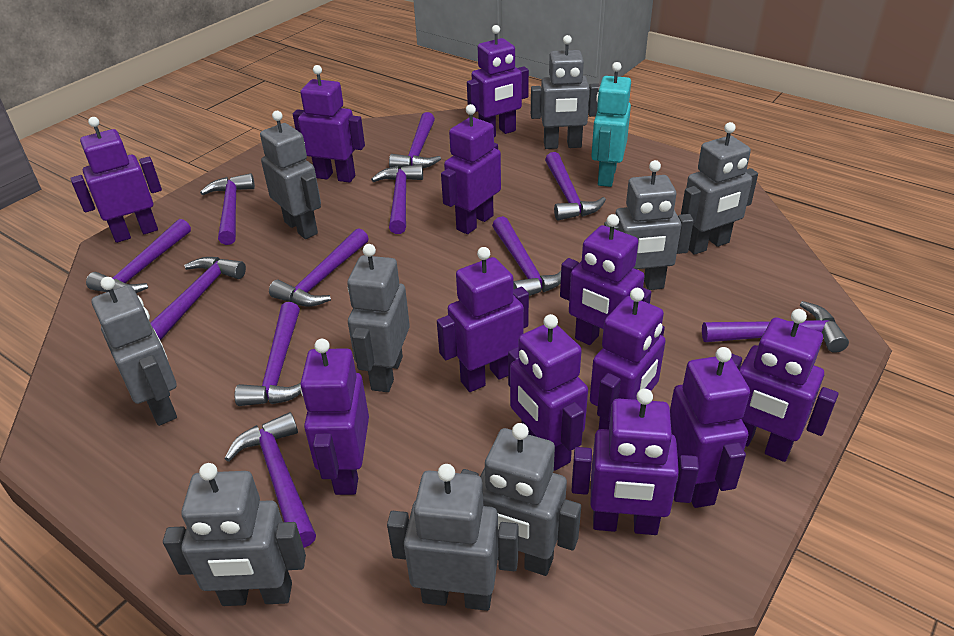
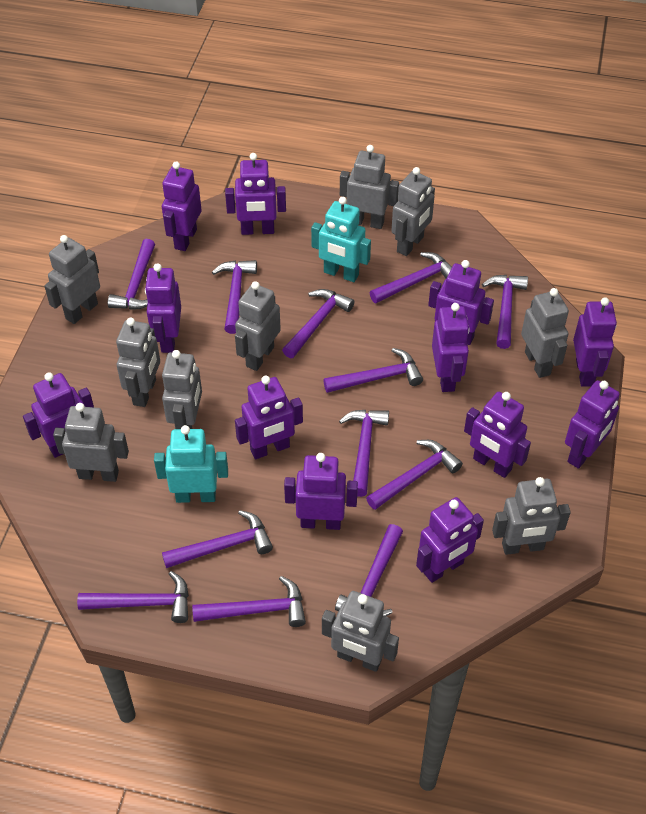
grey robot: 9 -> 10
purple hammer: 11 -> 12
turquoise robot: 1 -> 2

